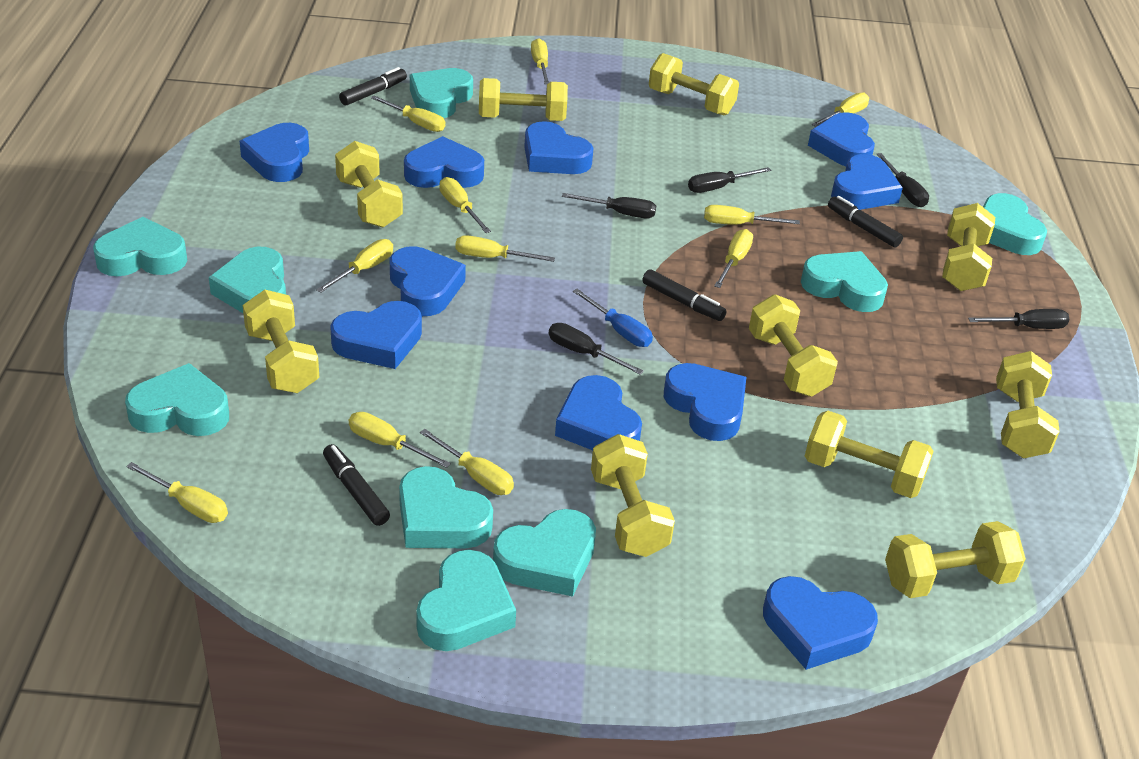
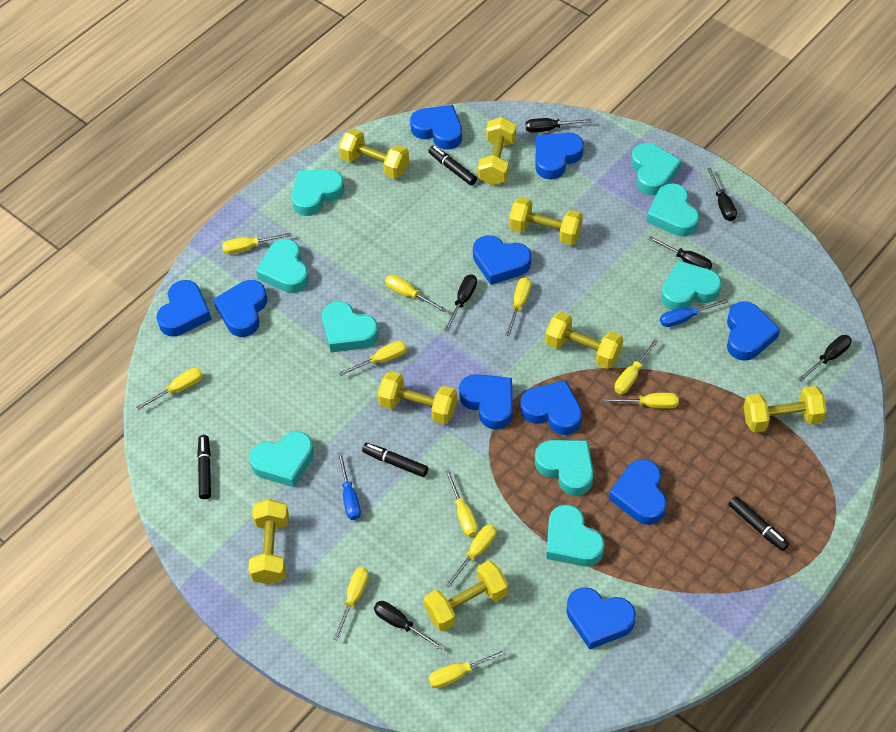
black screwdriver: 5 -> 6
blue screwdriver: 1 -> 2
yellow dumbbell: 10 -> 8

